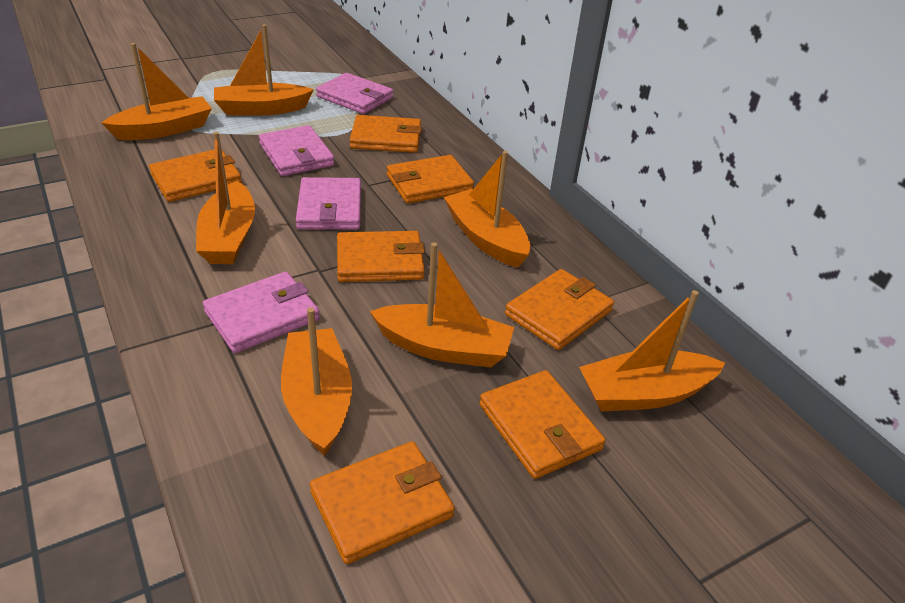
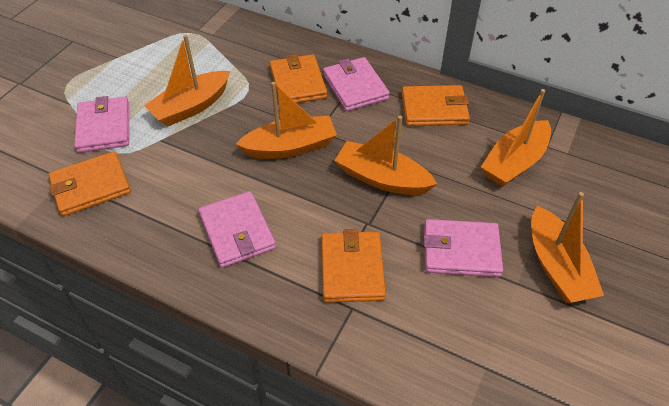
orange boat: 7 -> 5
orange wallet: 7 -> 4

